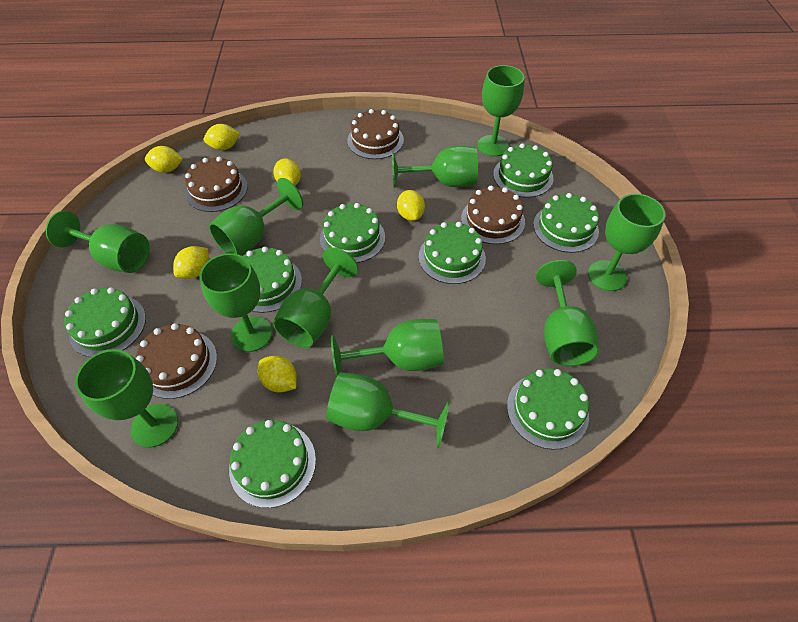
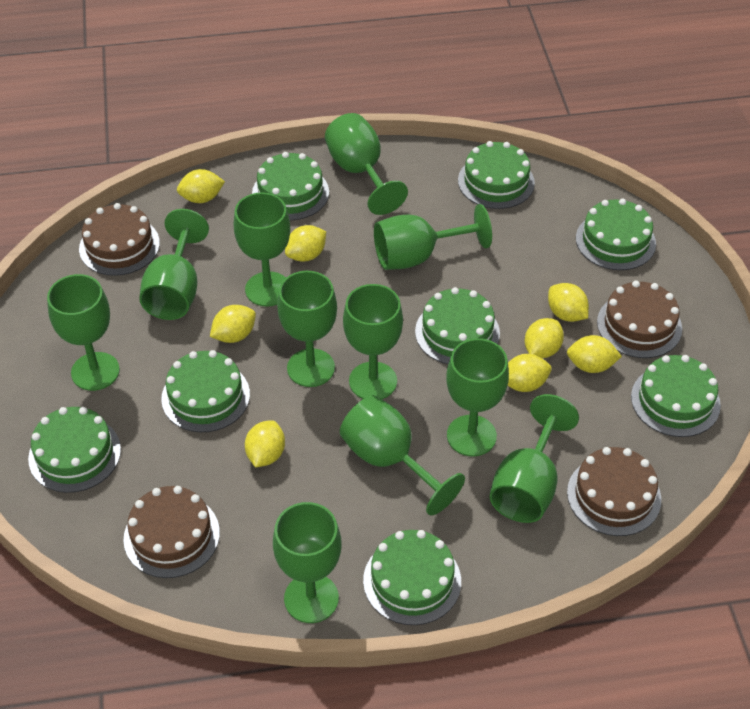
yellow lemon: 6 -> 8

